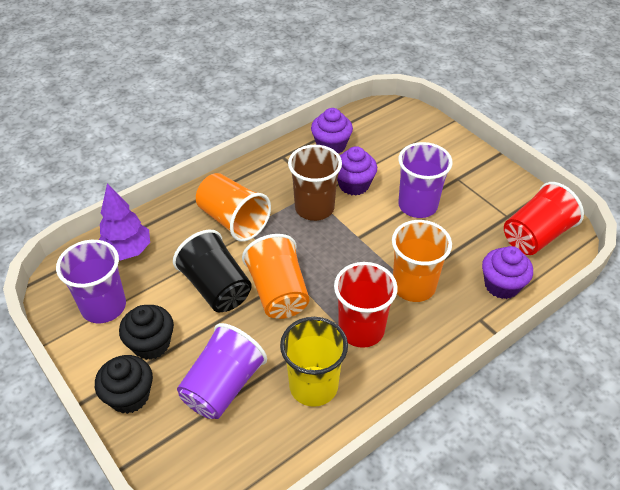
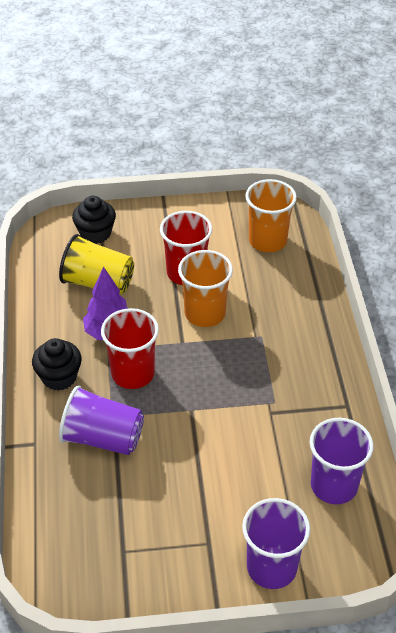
black cup: 1 -> 0
brown cup: 1 -> 0
orange cup: 3 -> 2
purple cupcake: 3 -> 0

